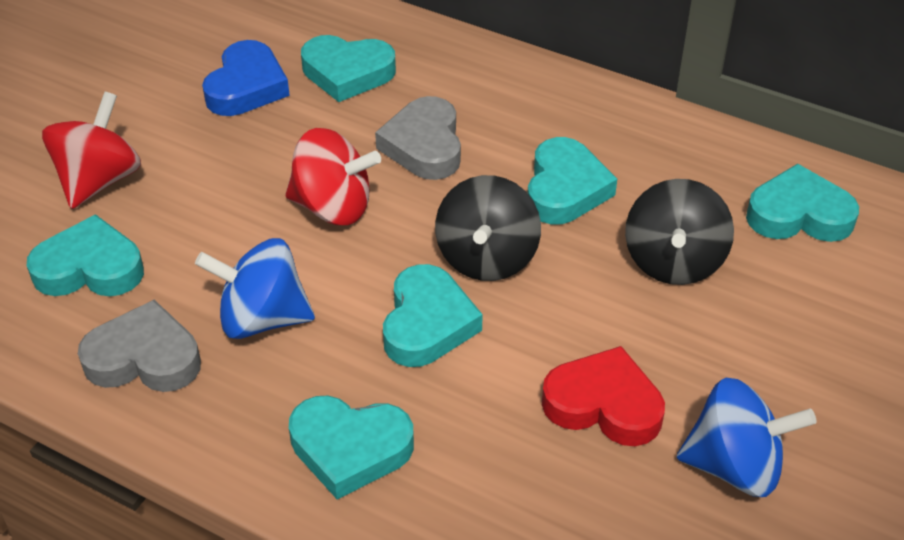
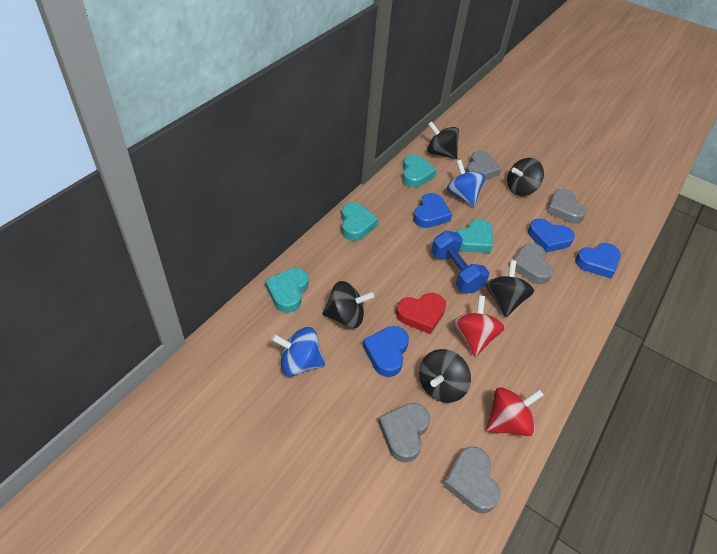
black spinning top: 2 -> 5
blue dumbbell: 0 -> 1
blue heart: 1 -> 4
grey heart: 2 -> 5
turquoise heart: 6 -> 4

